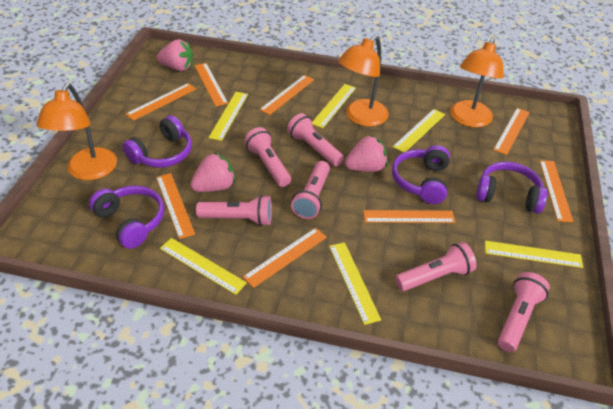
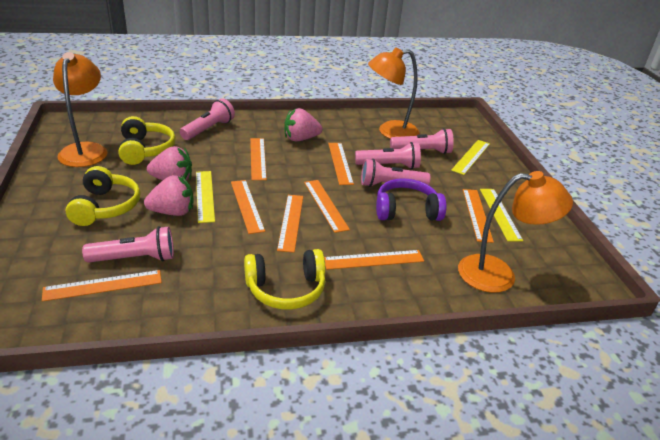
pink flashlight: 6 -> 5
purple headphones: 4 -> 1
yellow headphones: 0 -> 3
yellow ruler: 6 -> 3

